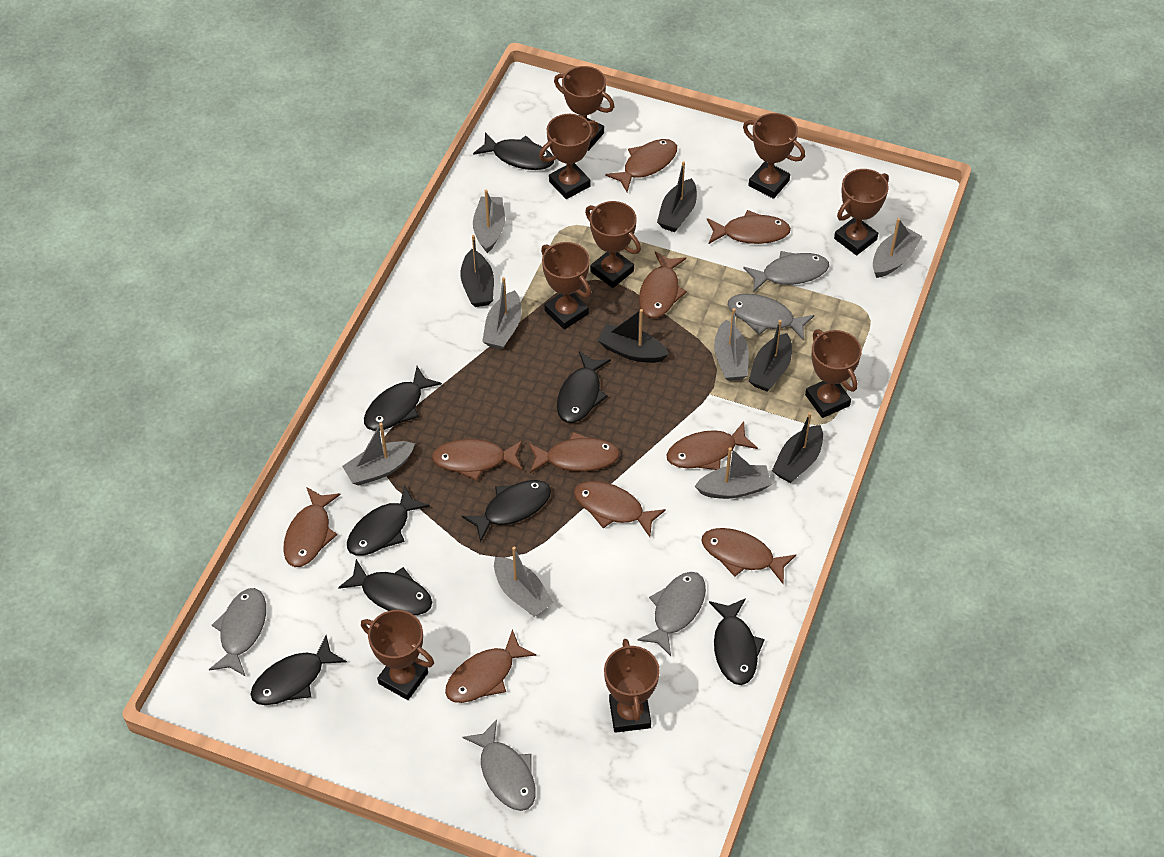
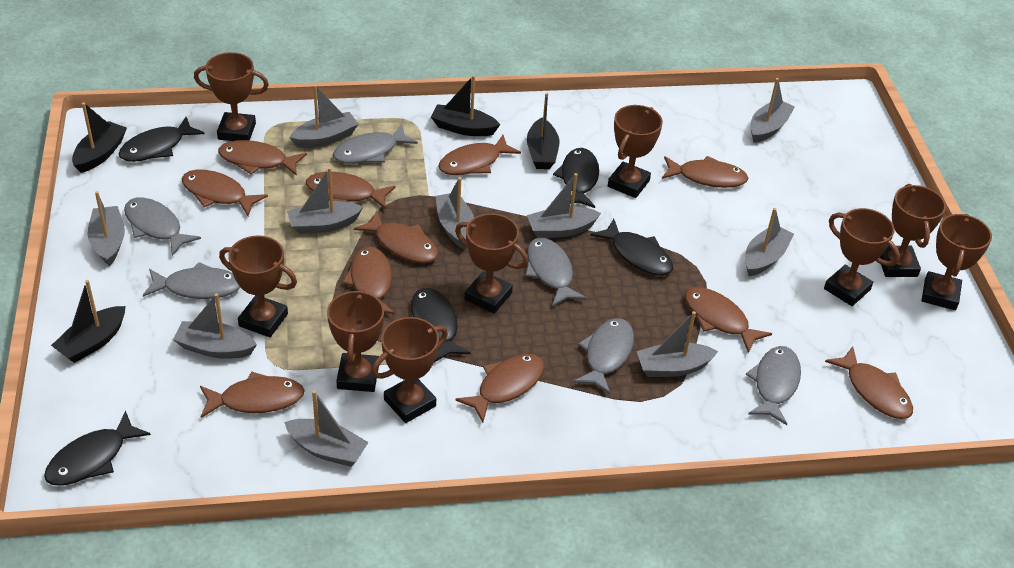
black boat: 5 -> 4
black fish: 8 -> 5
brown fish: 10 -> 11
grey boat: 7 -> 10
grey fish: 5 -> 6

